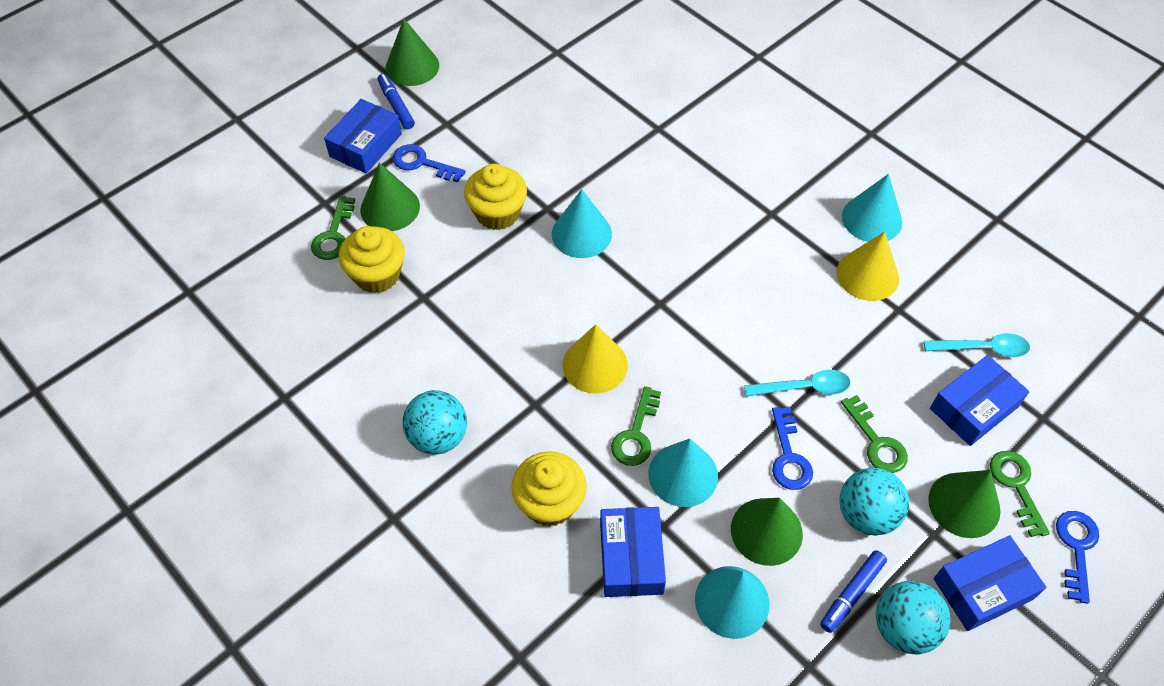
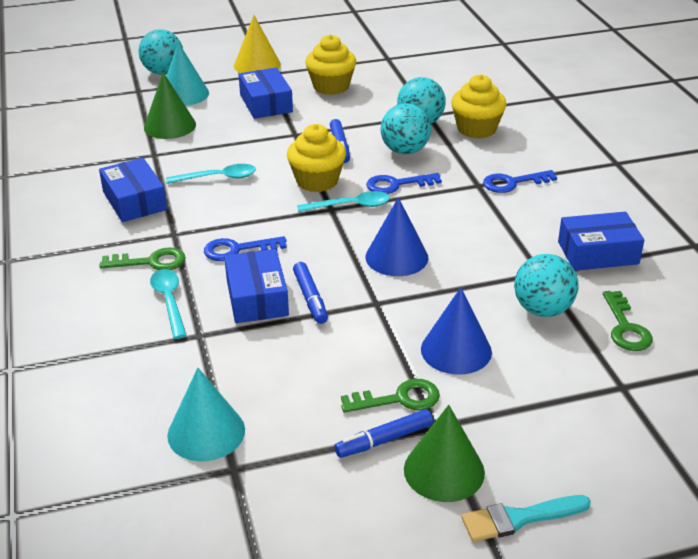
blue cone: 0 -> 2
blue marker: 2 -> 3
green cone: 4 -> 2
green key: 4 -> 3
turquoise ball: 3 -> 4
turquoise brush: 0 -> 1
turquoise cone: 4 -> 2
turquoise spoon: 2 -> 3
yellow cone: 2 -> 1

